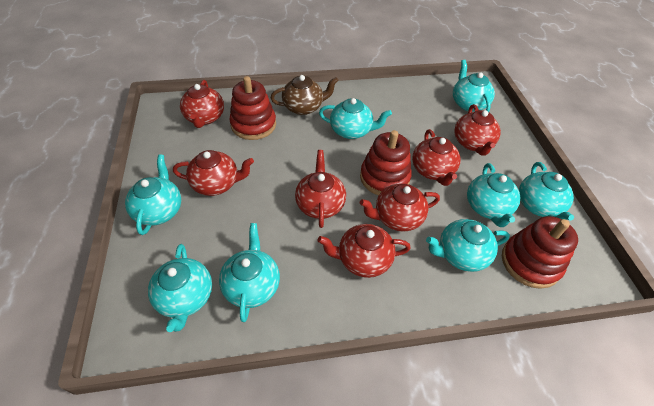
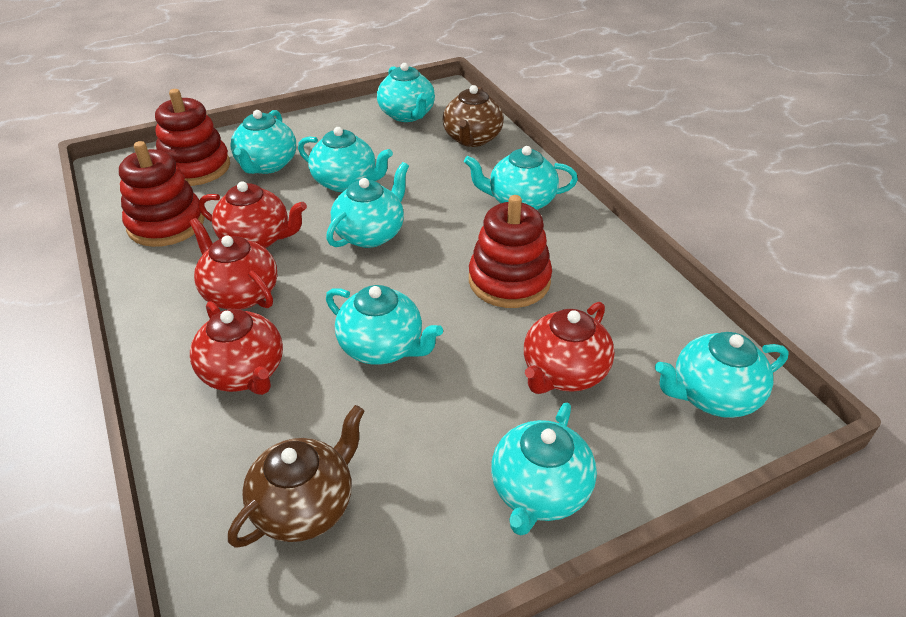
brown teapot: 1 -> 2
red teapot: 7 -> 4

